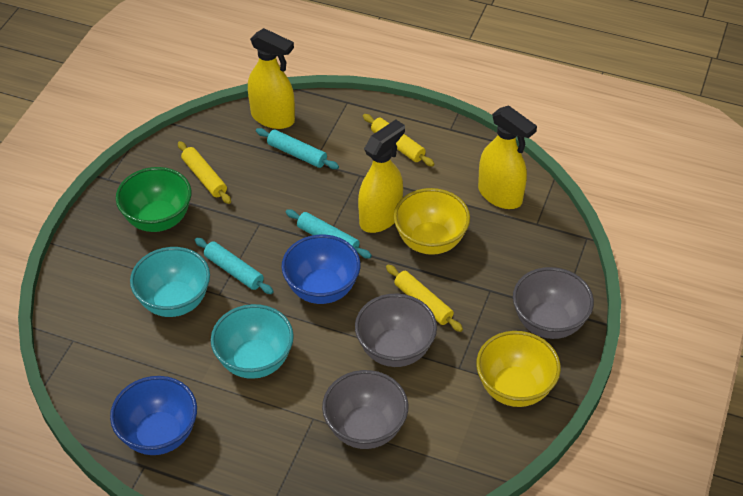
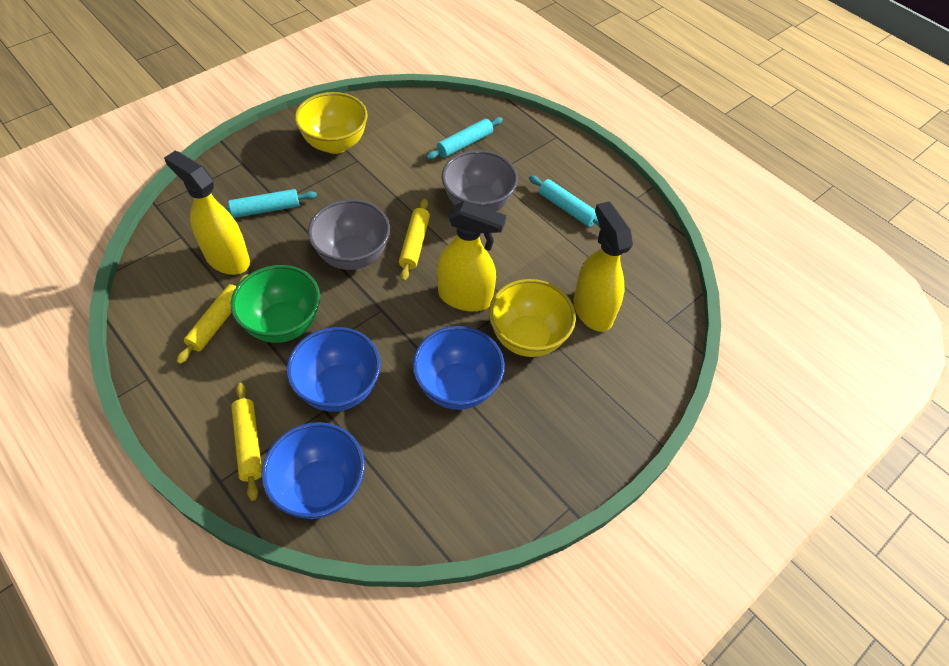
blue bowl: 2 -> 3
grey bowl: 3 -> 2
turquoise bowl: 2 -> 0

